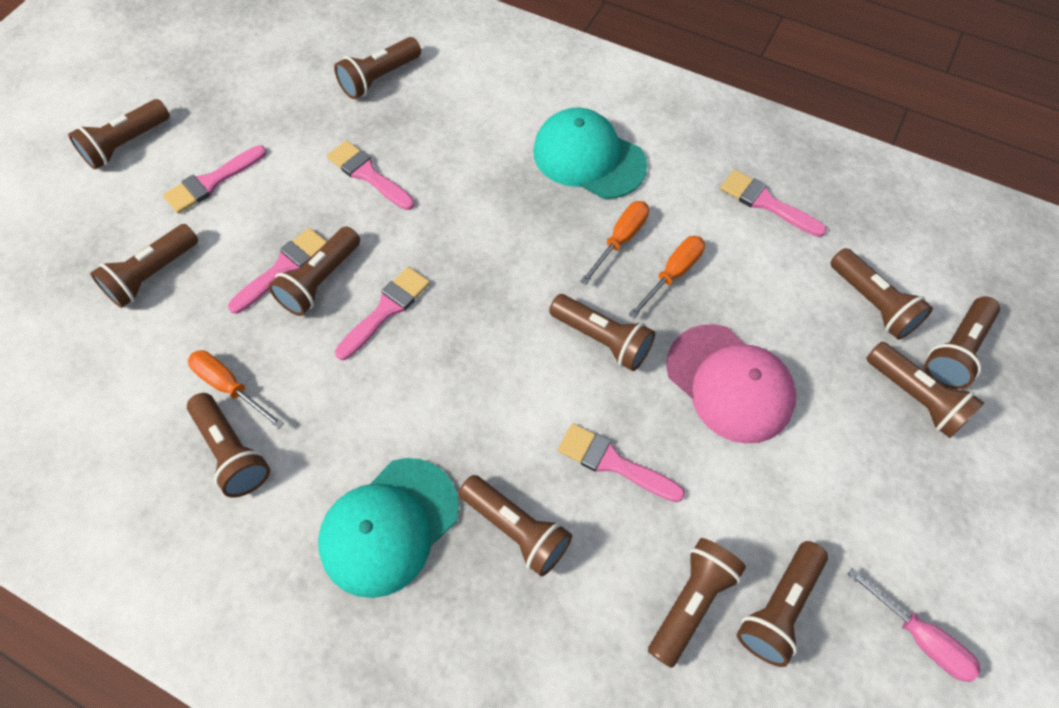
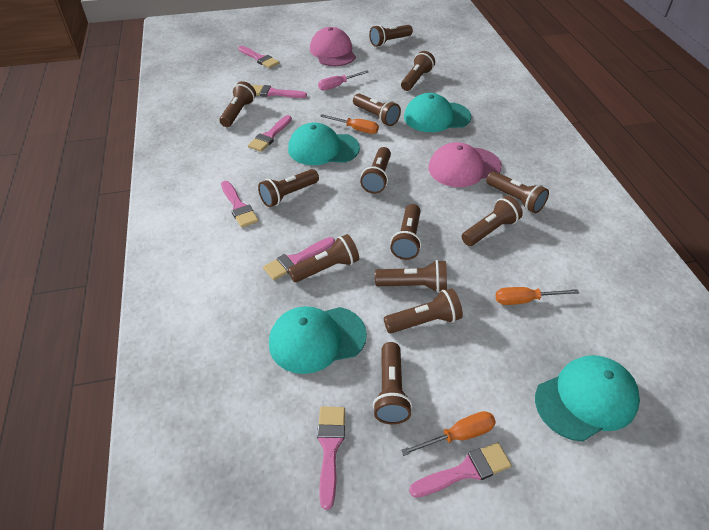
brown flashlight: 12 -> 13
pink brush: 6 -> 7
pink cap: 1 -> 2
turquoise cap: 2 -> 4

